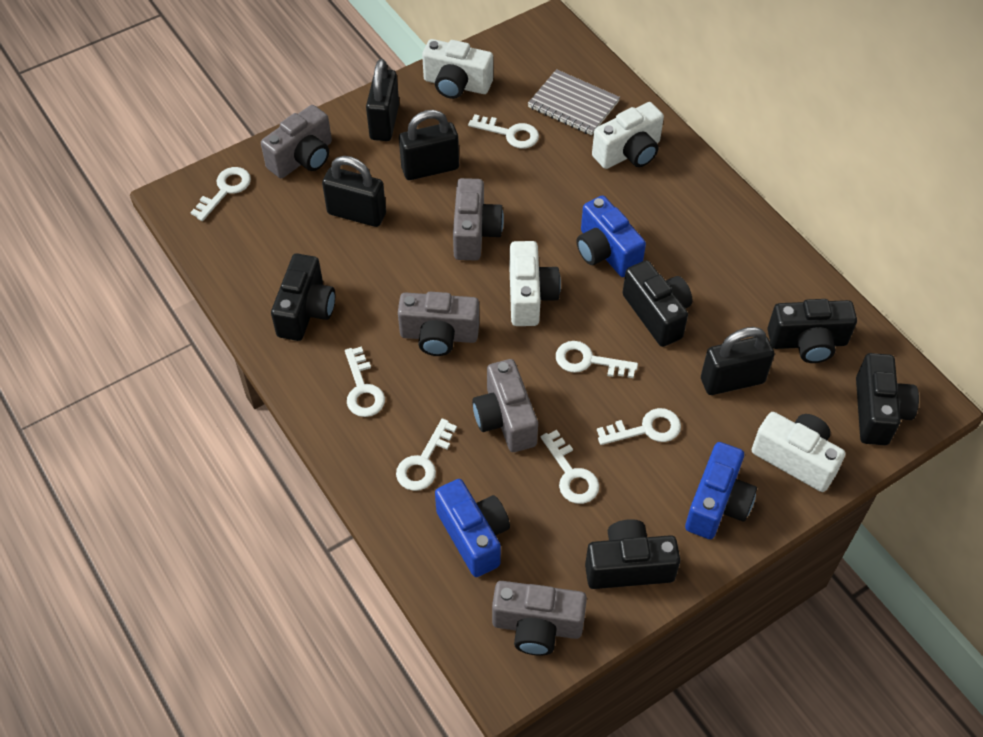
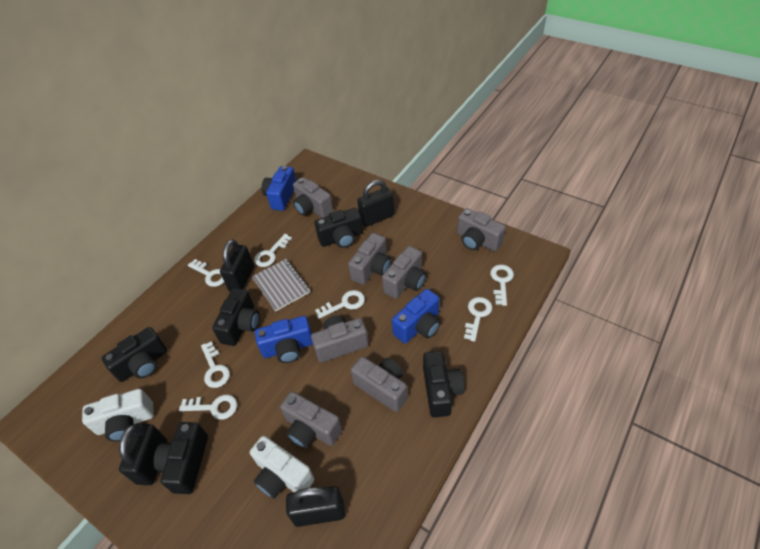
grey camera: 5 -> 7
white camera: 4 -> 2

